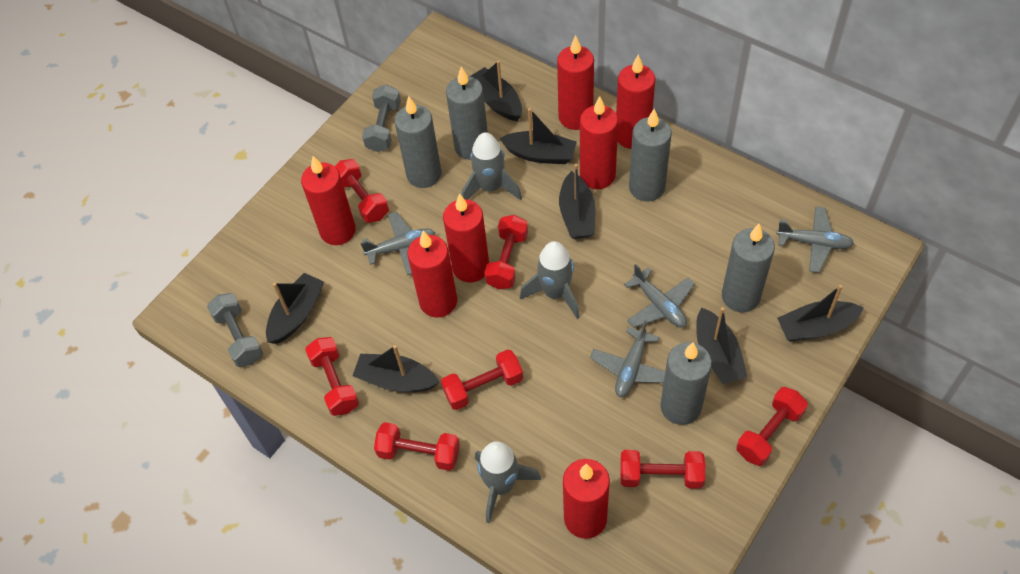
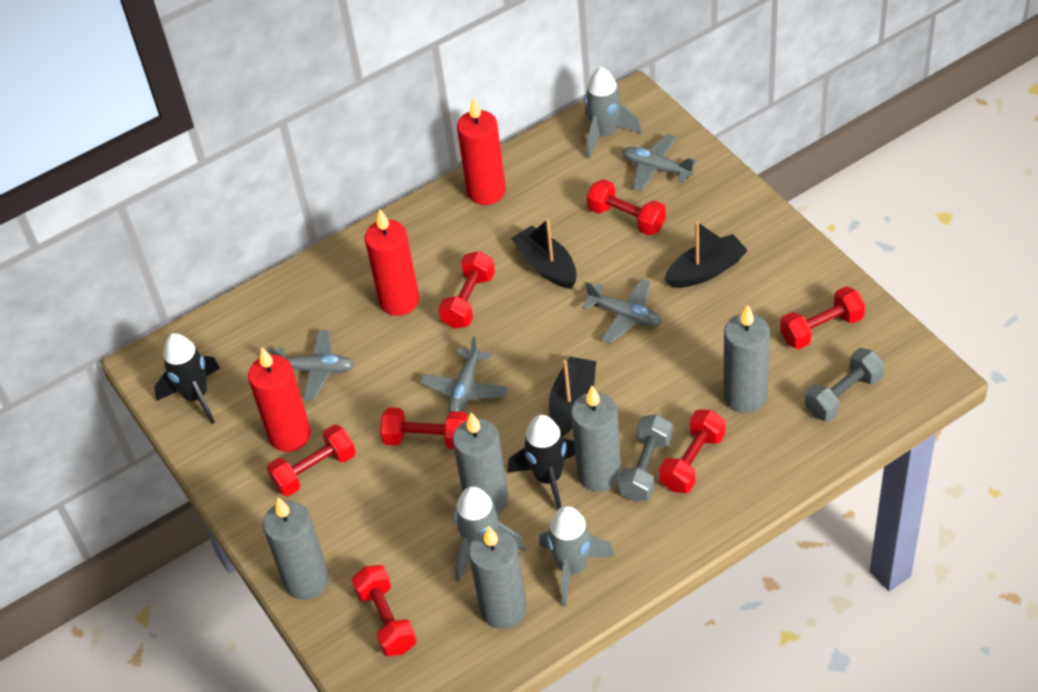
black boat: 7 -> 3
black rocket: 0 -> 2
red candle: 7 -> 3

